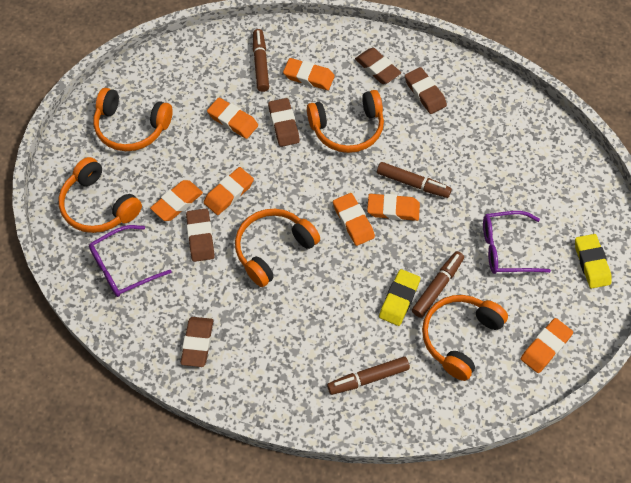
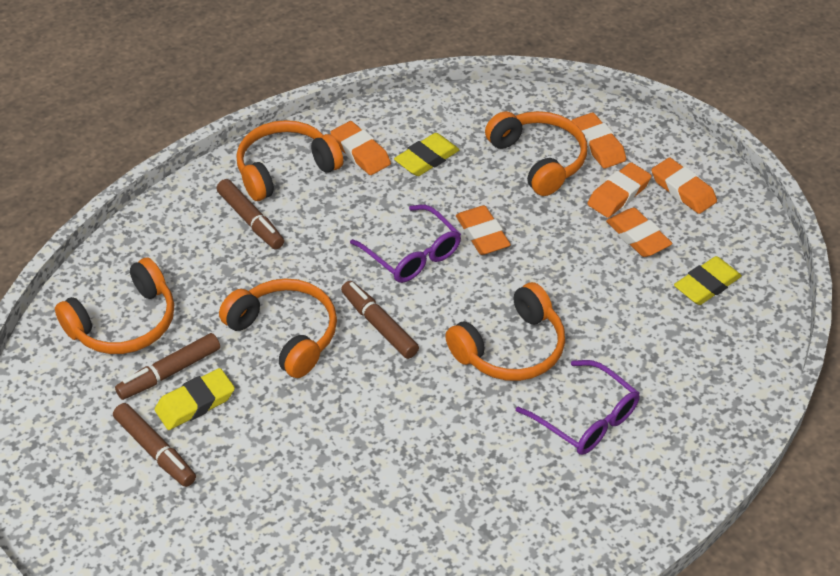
brown eraser: 5 -> 0
orange eraser: 7 -> 6
yellow eraser: 2 -> 3

